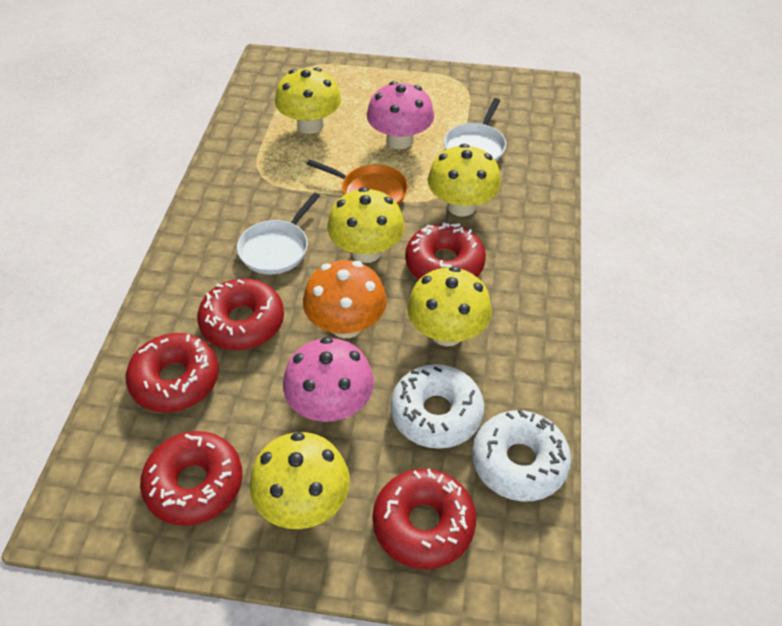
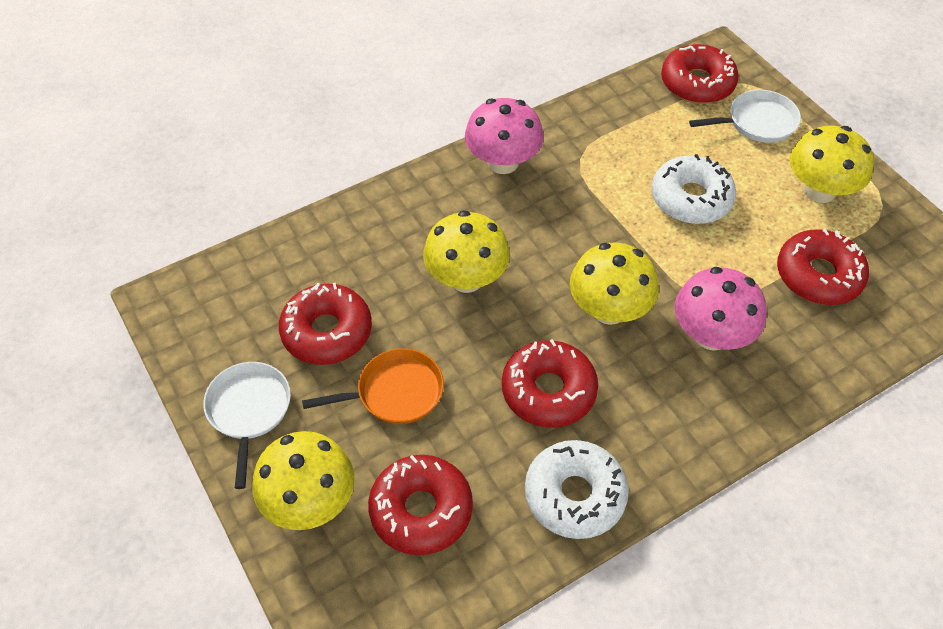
orange mushroom: 1 -> 0
yellow mushroom: 5 -> 4

